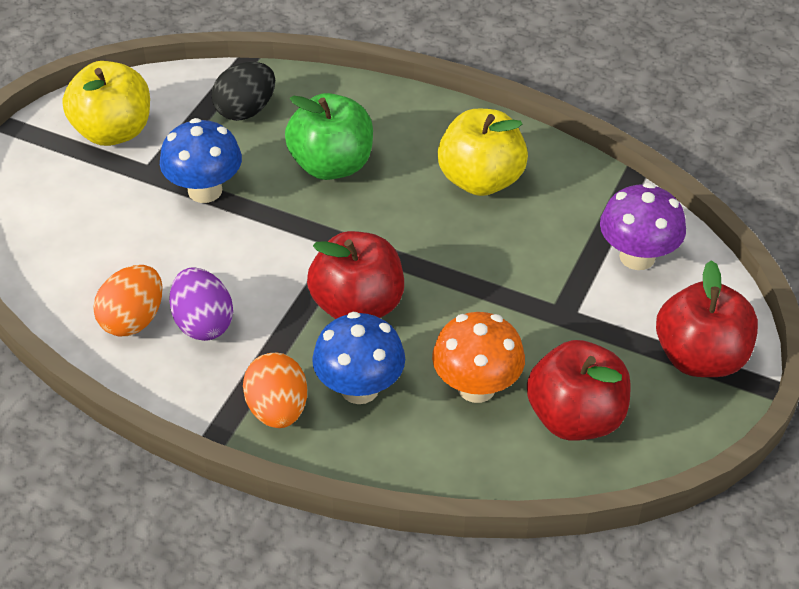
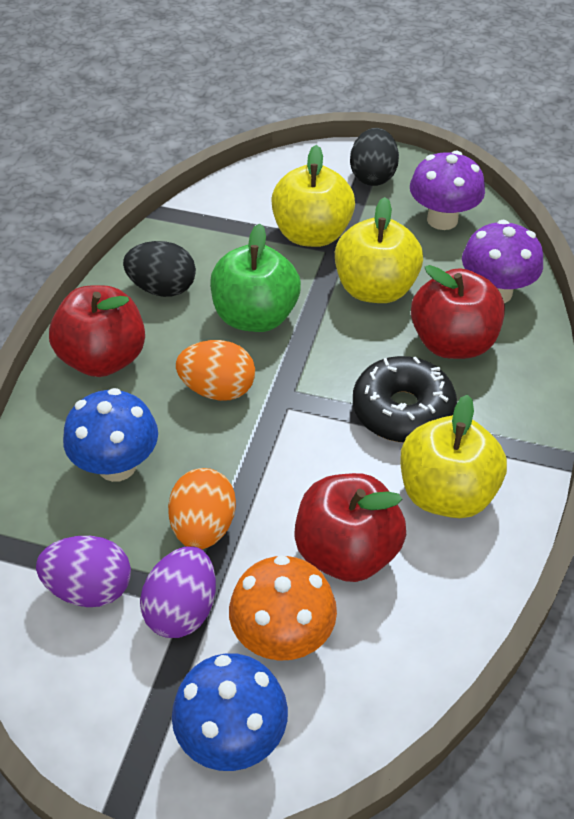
black donut: 0 -> 1
black egg: 1 -> 2
purple egg: 1 -> 2
purple mushroom: 1 -> 2
yellow apple: 2 -> 3

